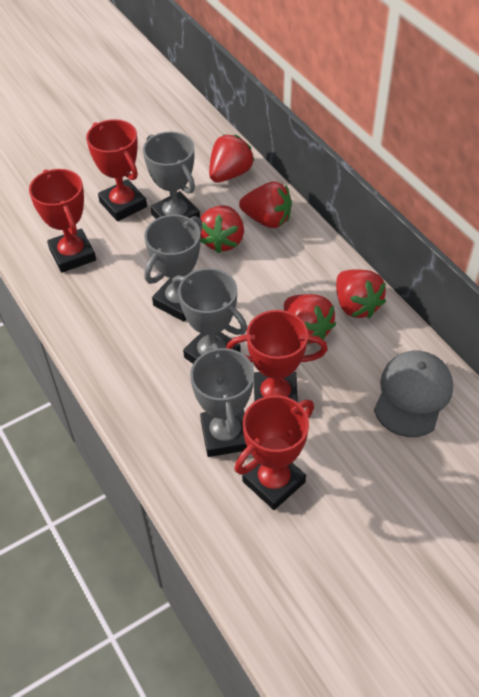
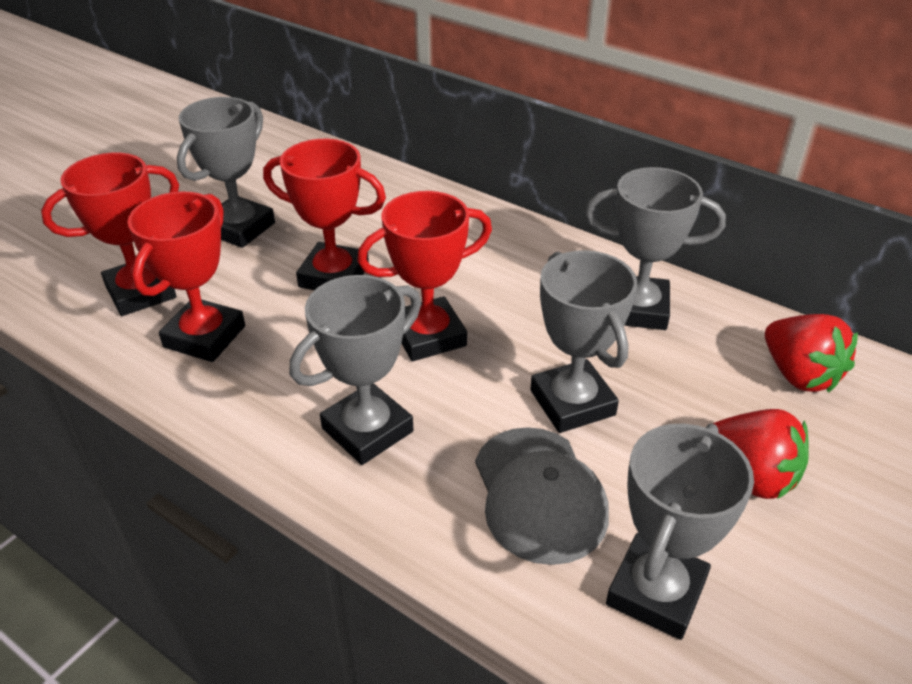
grey trophy: 4 -> 5
red strawberry: 5 -> 2

